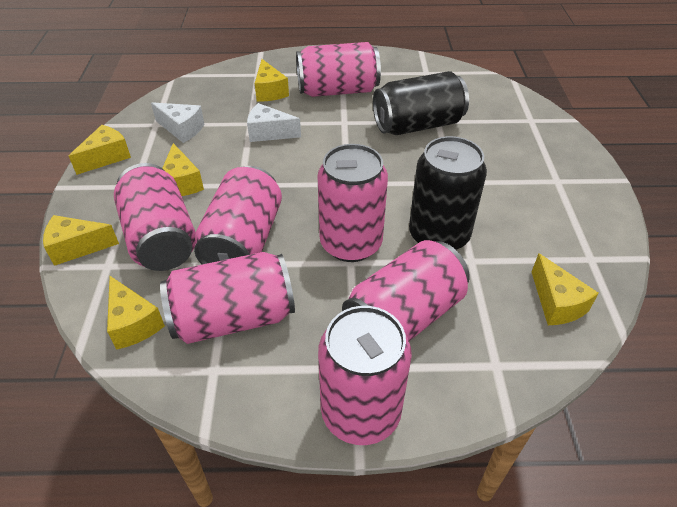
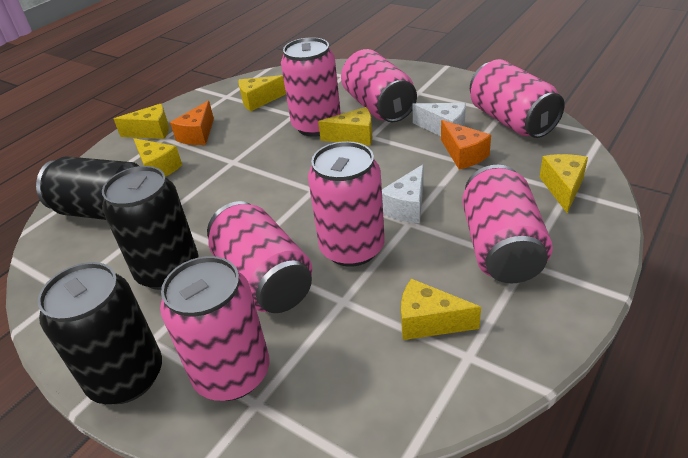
black can: 2 -> 3
orange cheese: 0 -> 2

